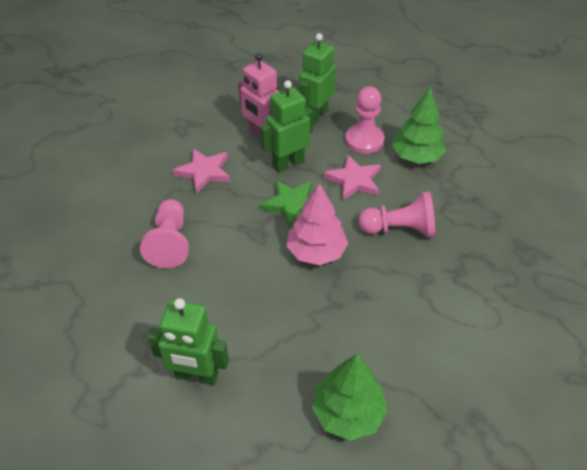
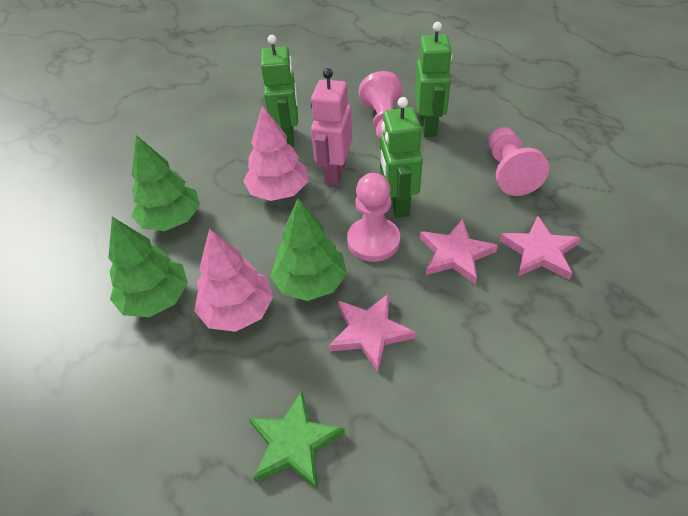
green tree: 2 -> 3
pink star: 2 -> 3
pink tree: 1 -> 2

